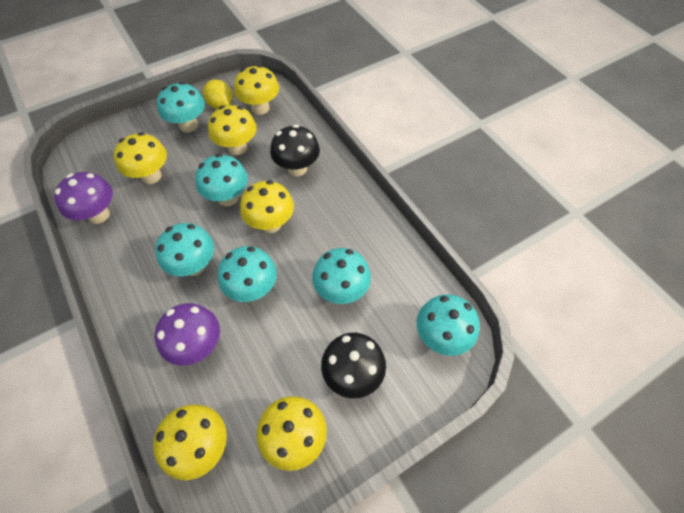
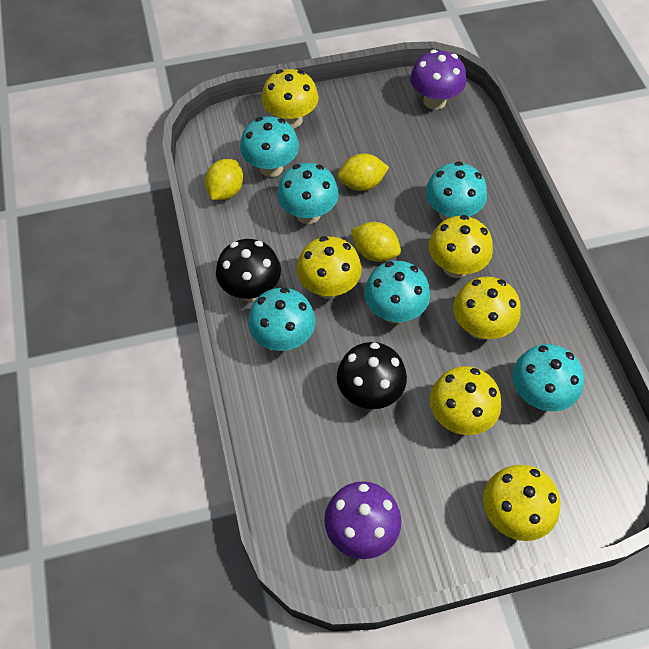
yellow lemon: 1 -> 3

